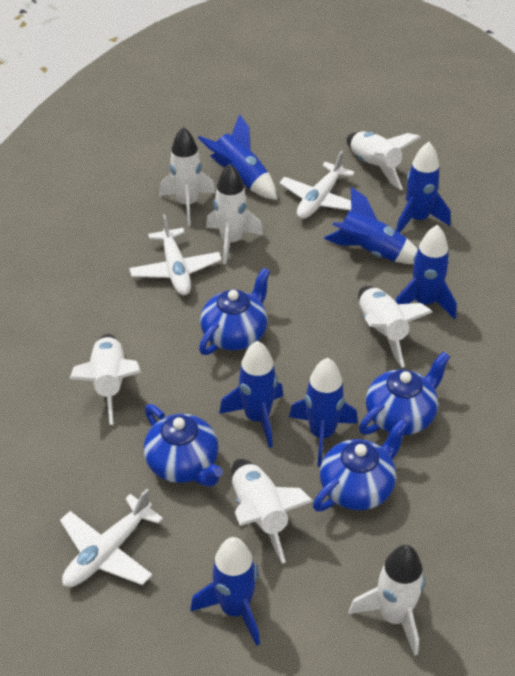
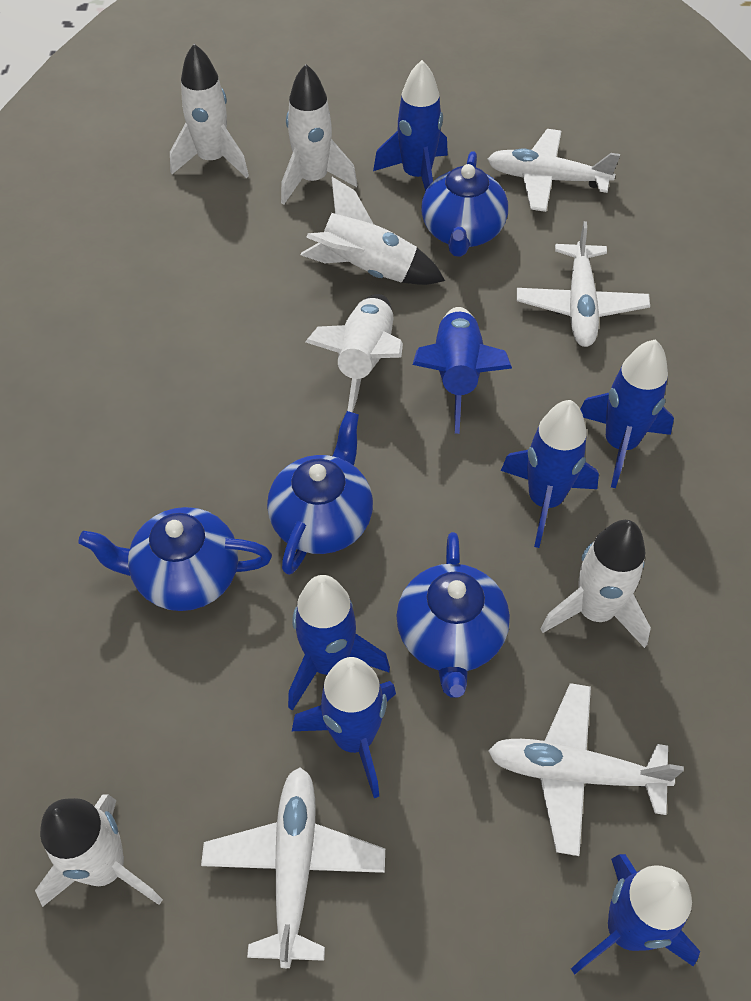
white plane: 3 -> 4
white rocket: 7 -> 6

